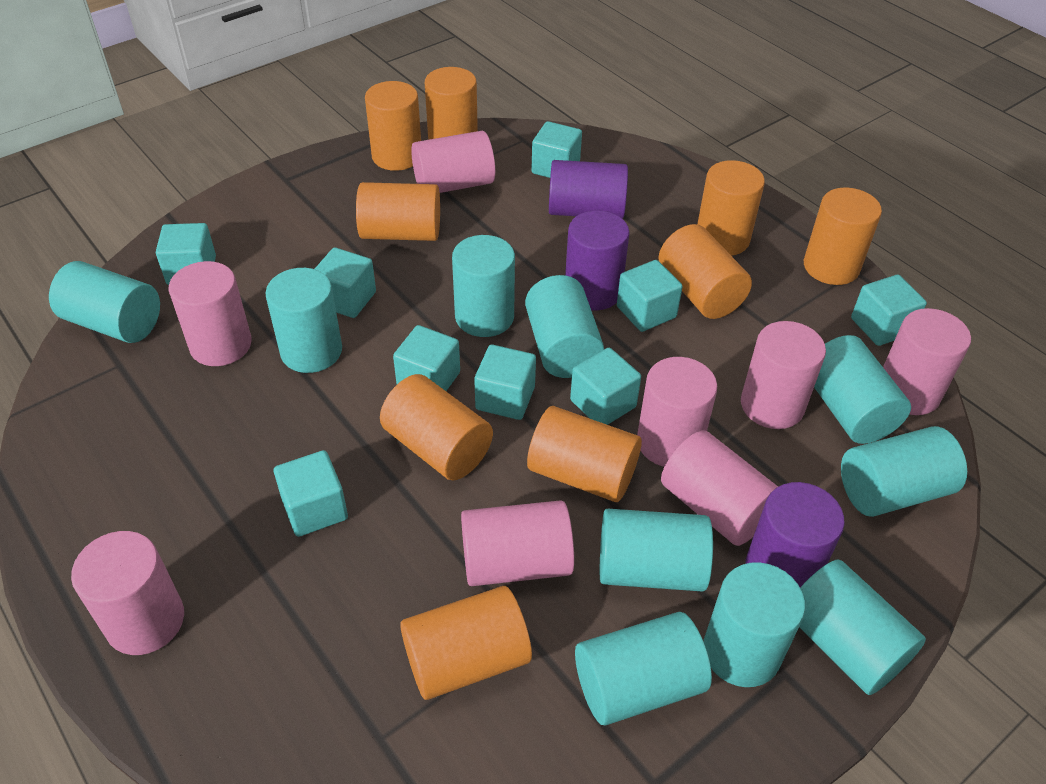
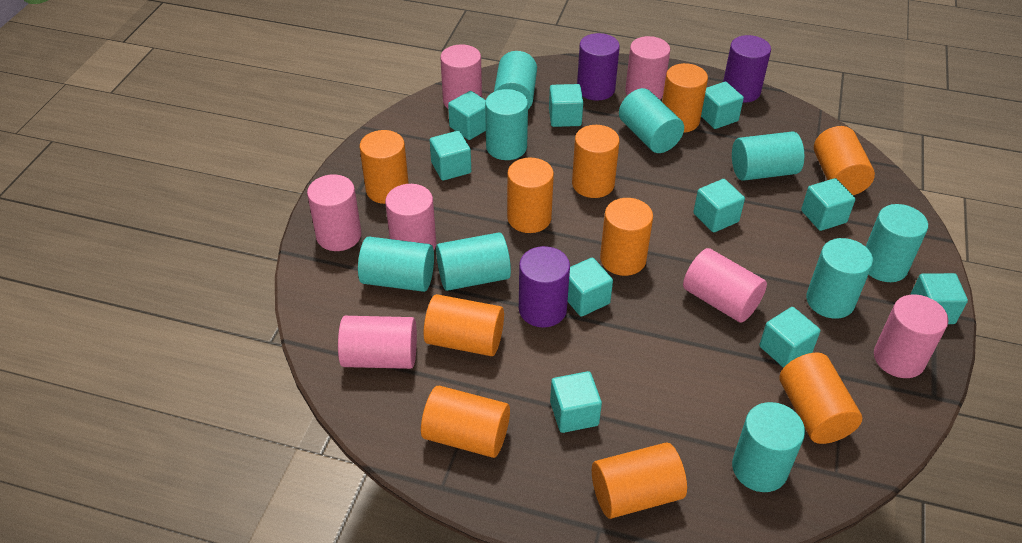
orange cylinder: 9 -> 10
pink cylinder: 8 -> 7
turquoise cube: 9 -> 10
turquoise cylinder: 10 -> 9

